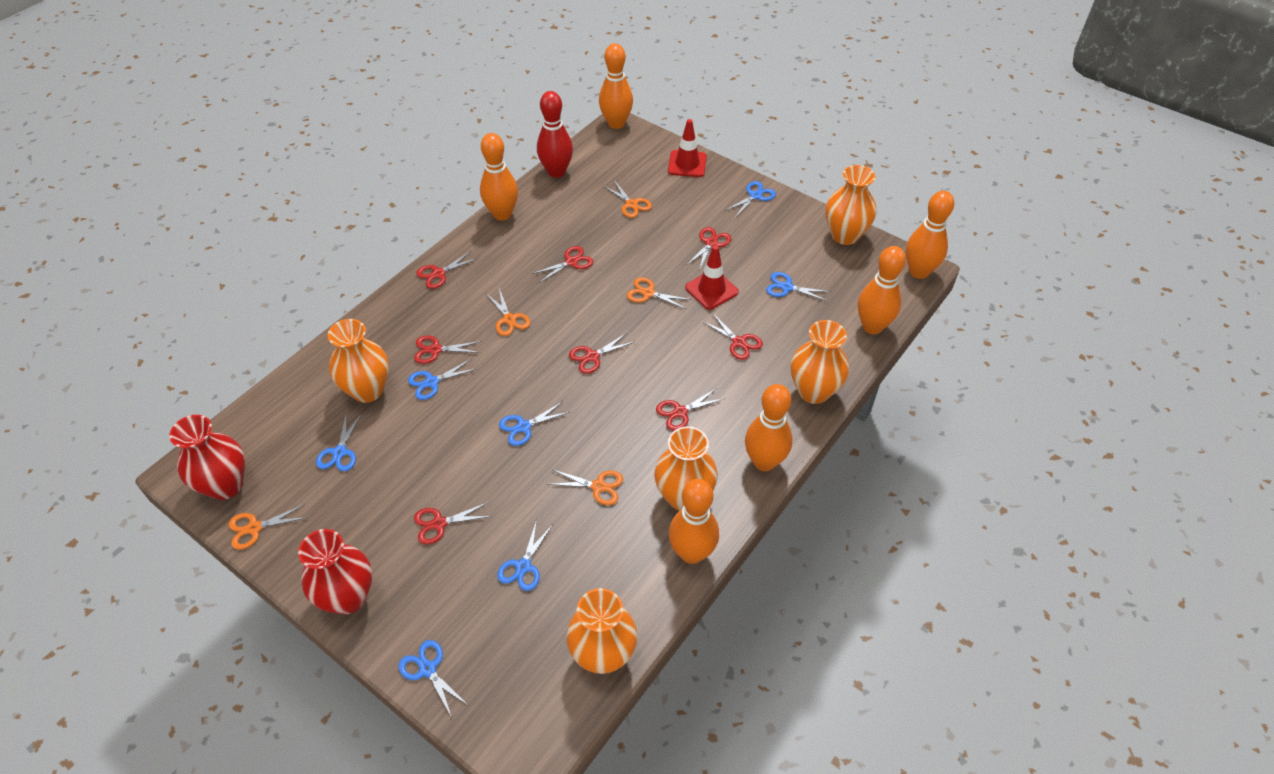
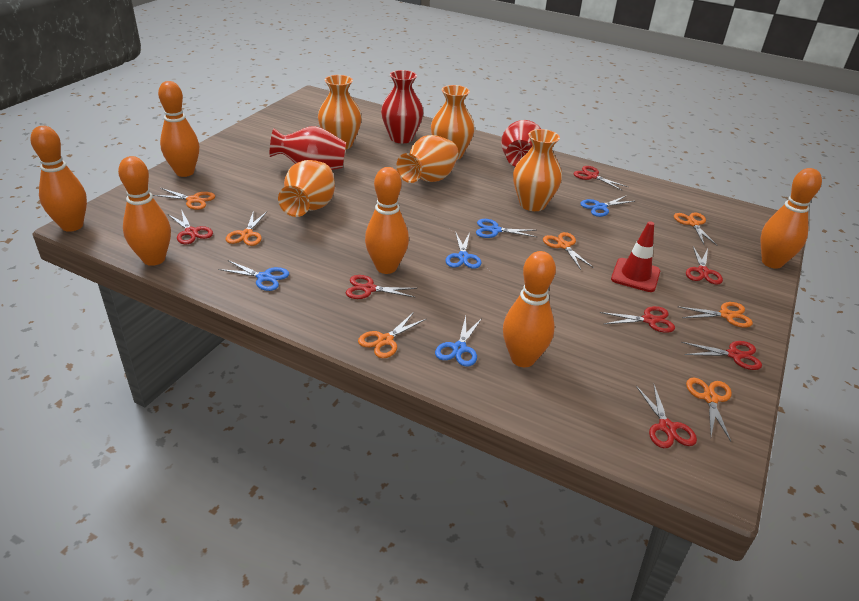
blue scissors: 7 -> 5
orange scissors: 5 -> 7
red bowling pin: 1 -> 0
red scissors: 8 -> 7
red traffic cone: 2 -> 1
red vase: 2 -> 3

